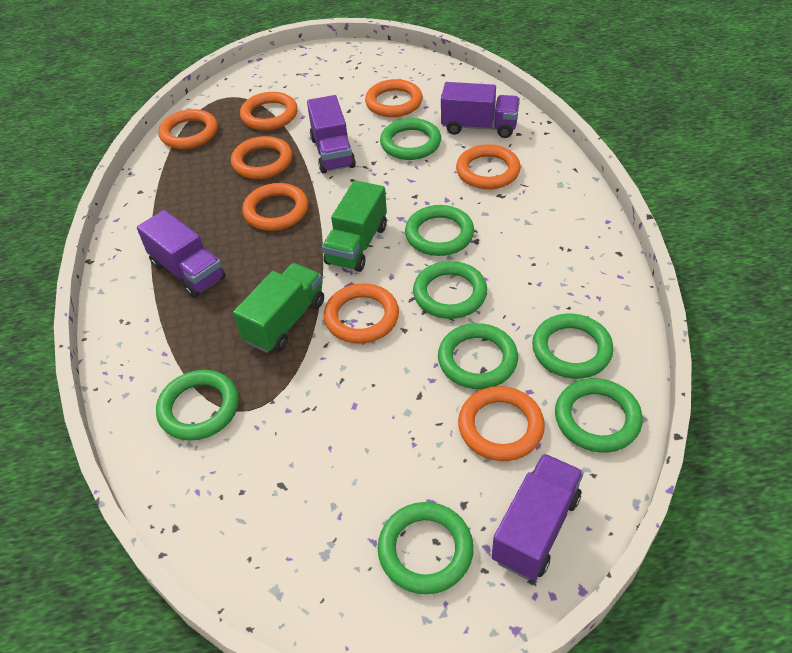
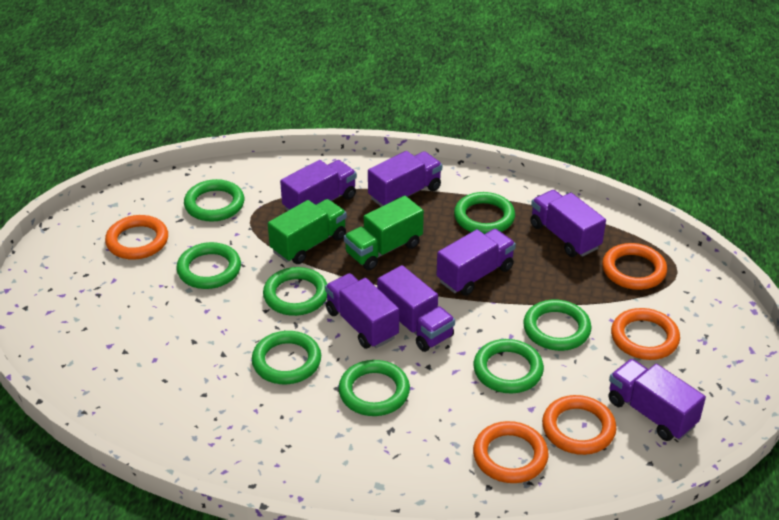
orange ring: 8 -> 5
purple truck: 4 -> 7

